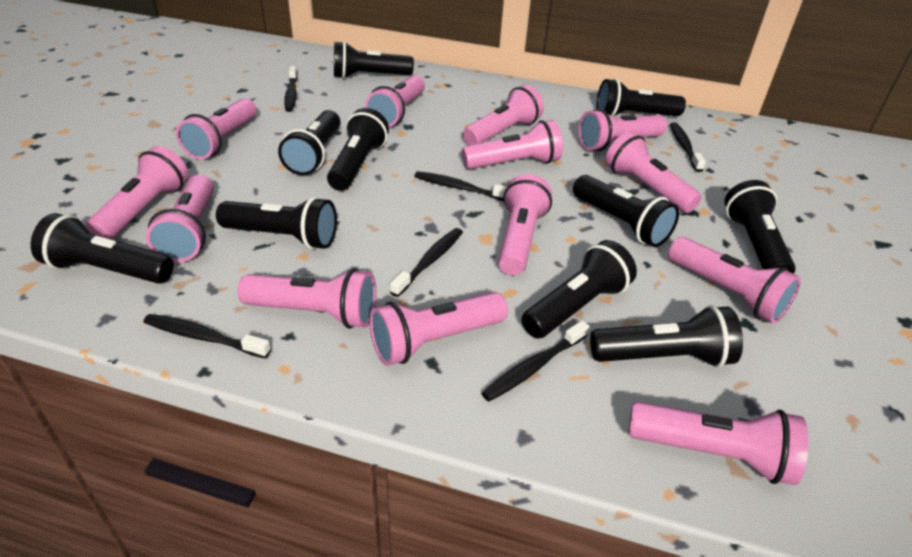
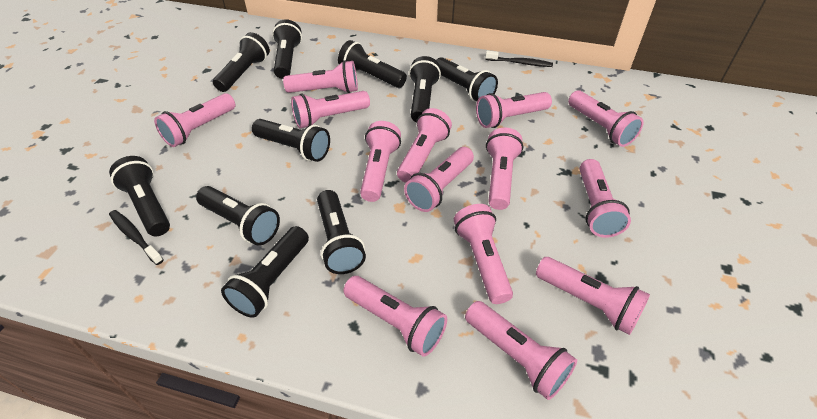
black toothbrush: 6 -> 2
pink flashlight: 13 -> 14

